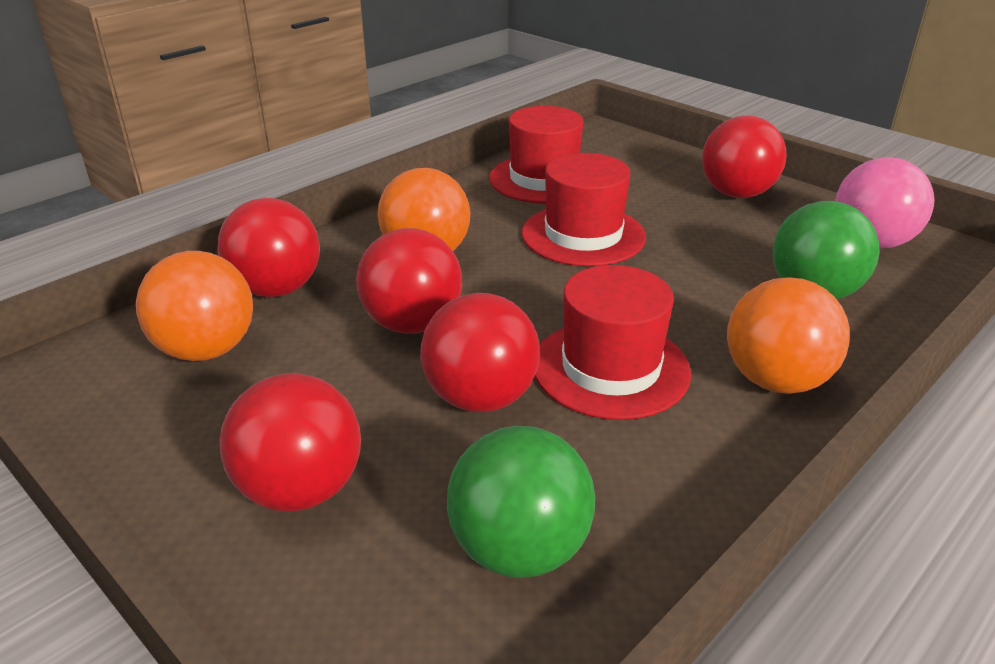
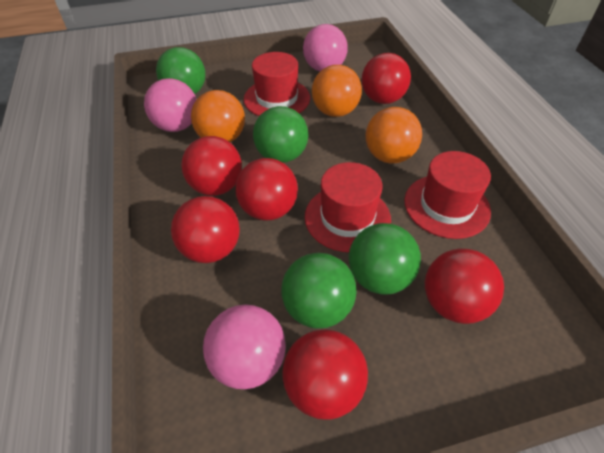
green ball: 2 -> 4
pink ball: 1 -> 3
red ball: 5 -> 6

